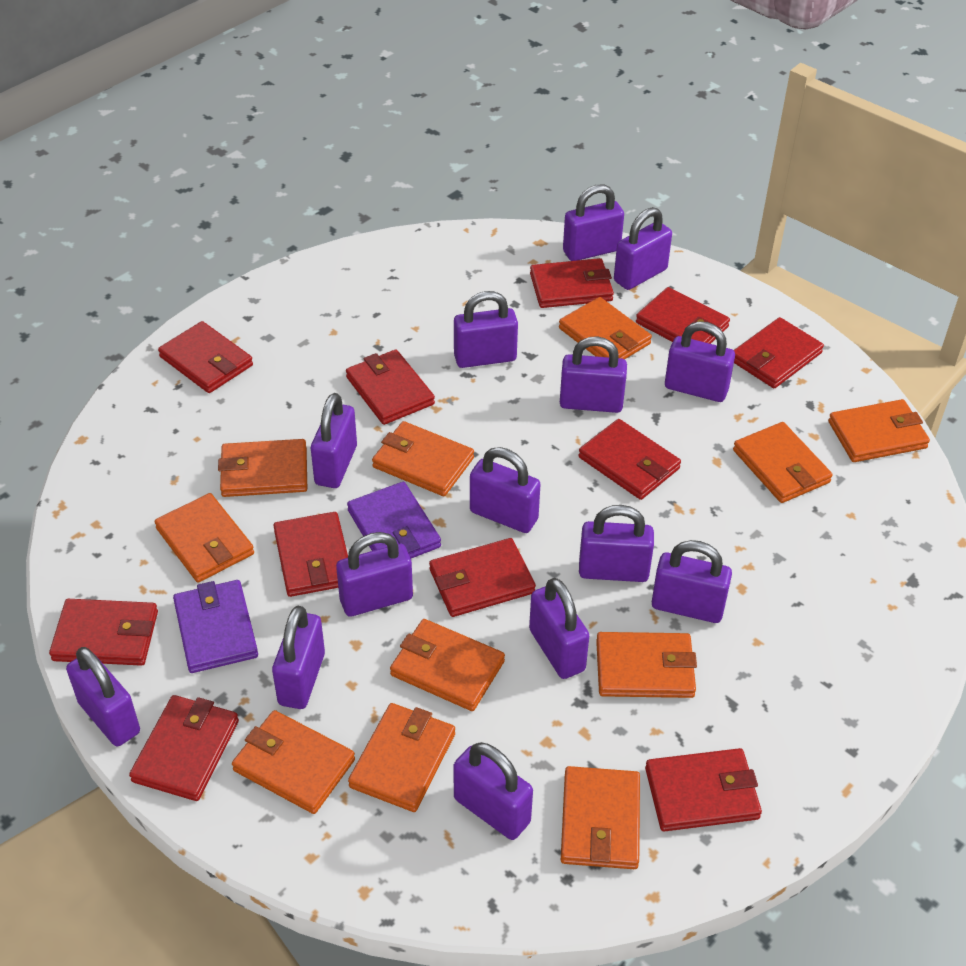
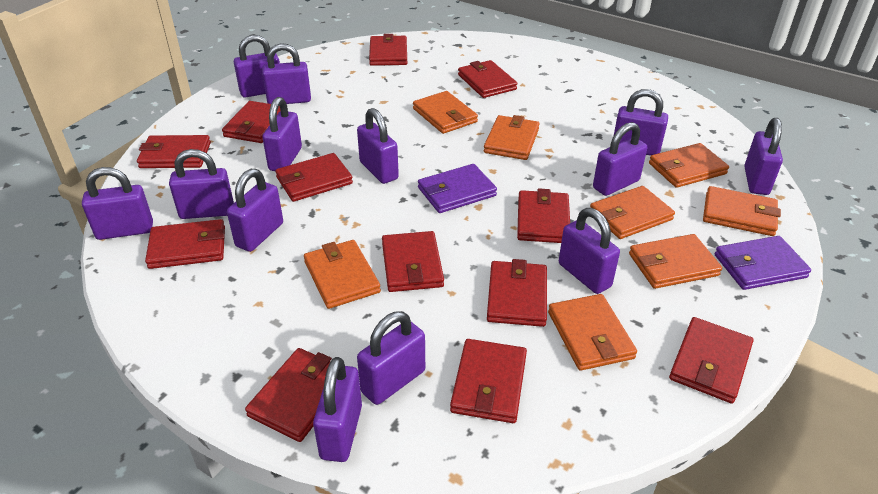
orange wallet: 11 -> 8
purple padlock: 14 -> 13
red wallet: 11 -> 12

